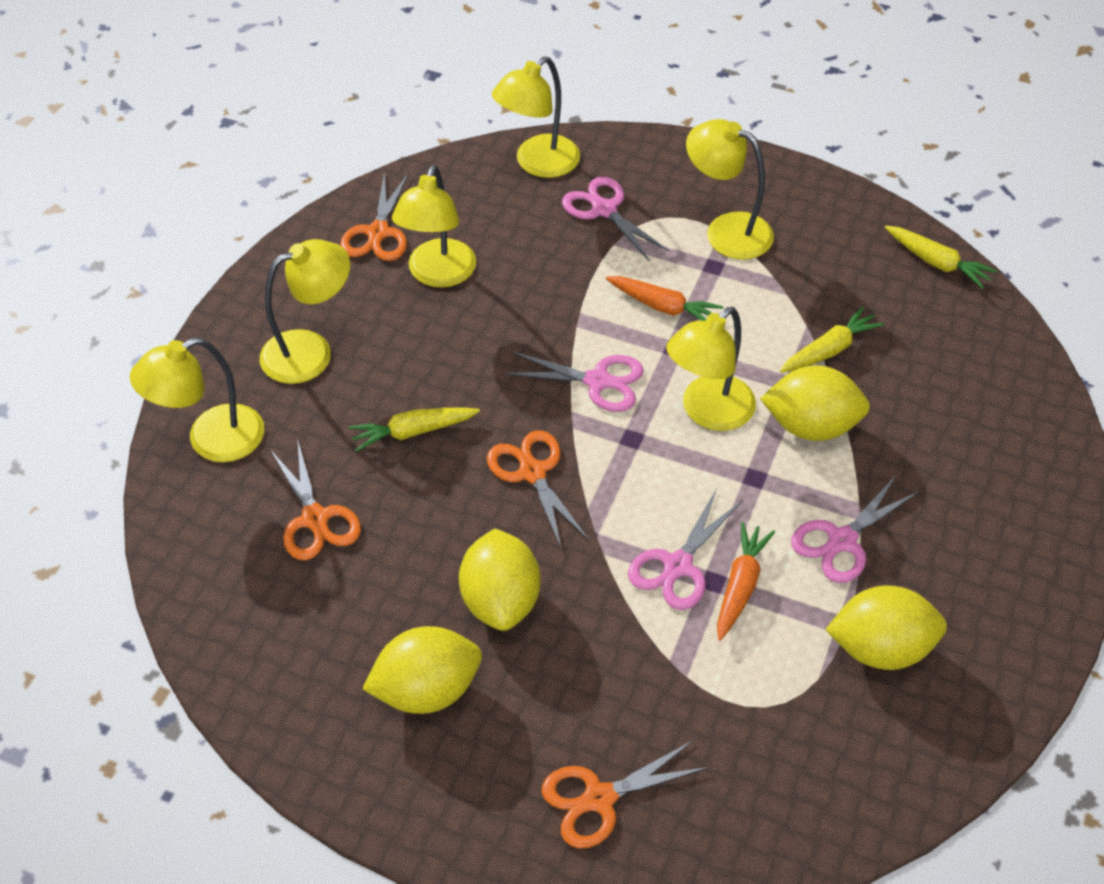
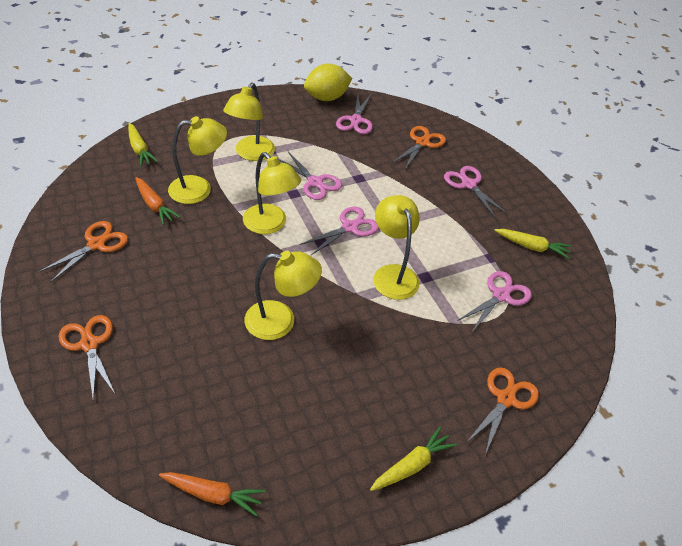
pink scissors: 4 -> 5
yellow lamp: 6 -> 5
yellow lemon: 4 -> 1

